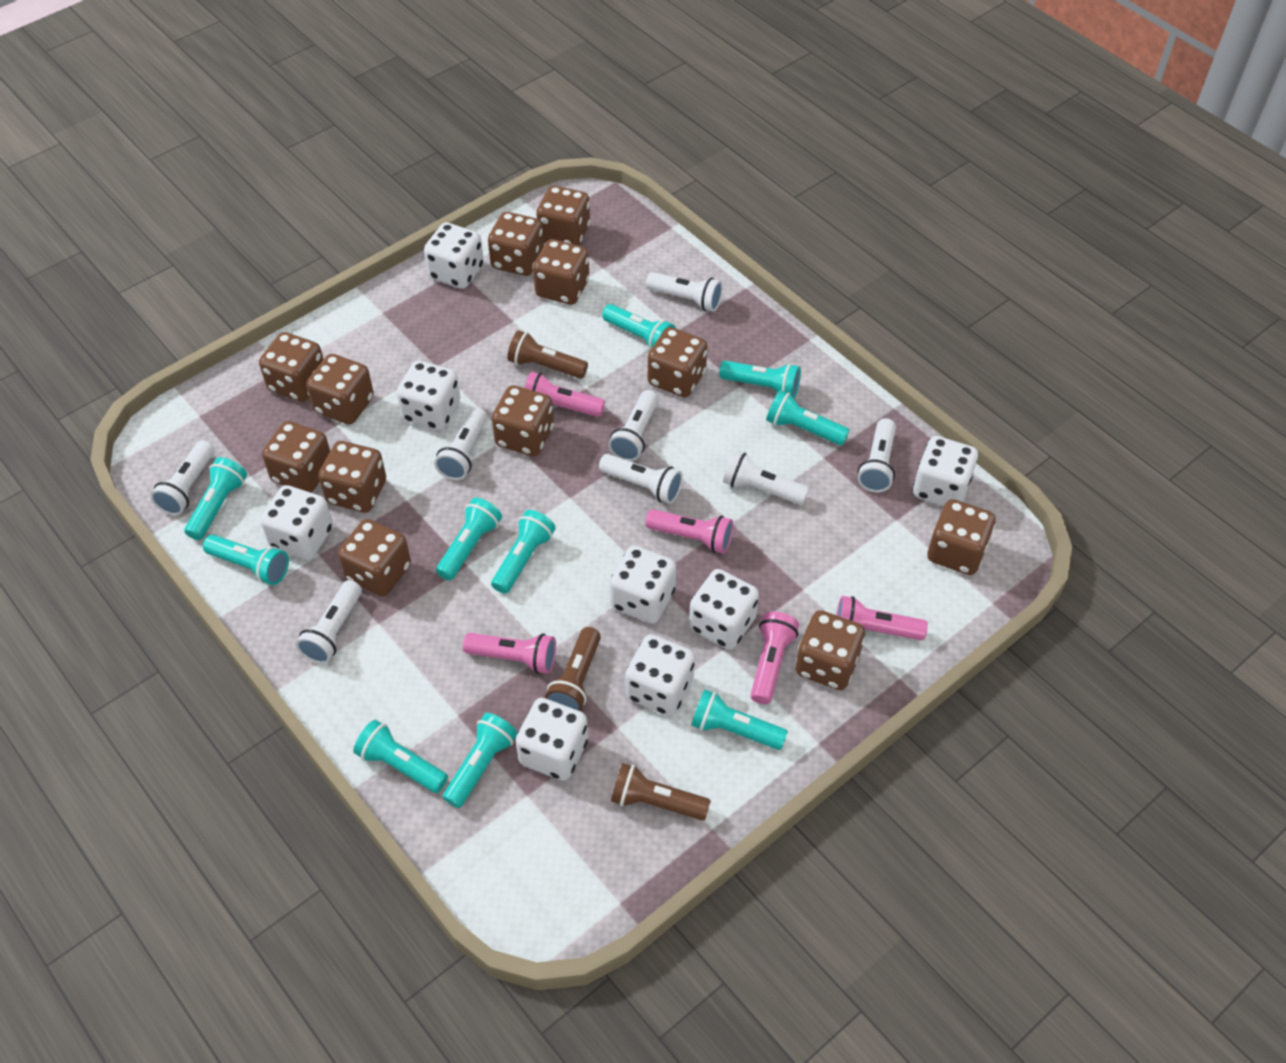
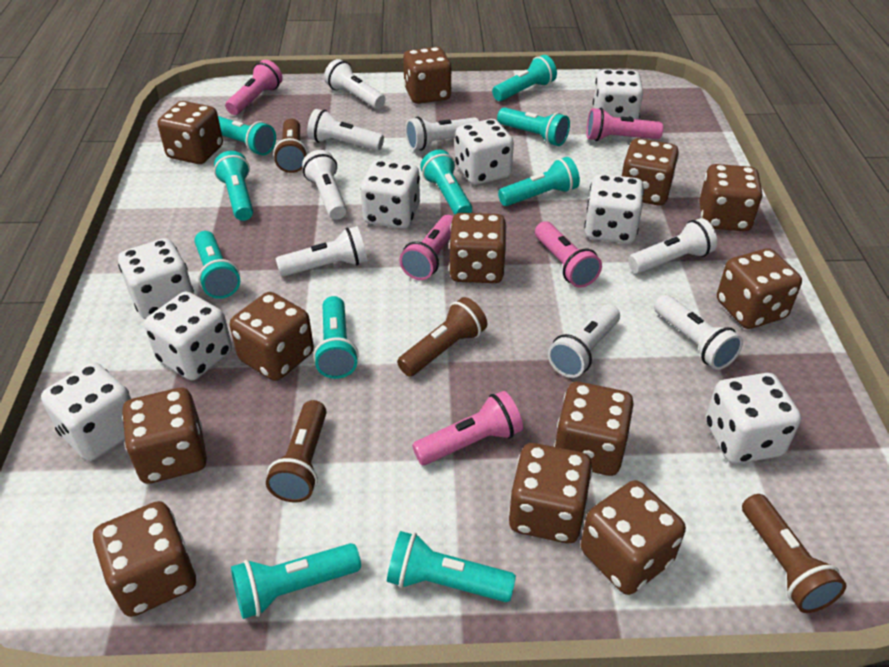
brown flashlight: 3 -> 4

